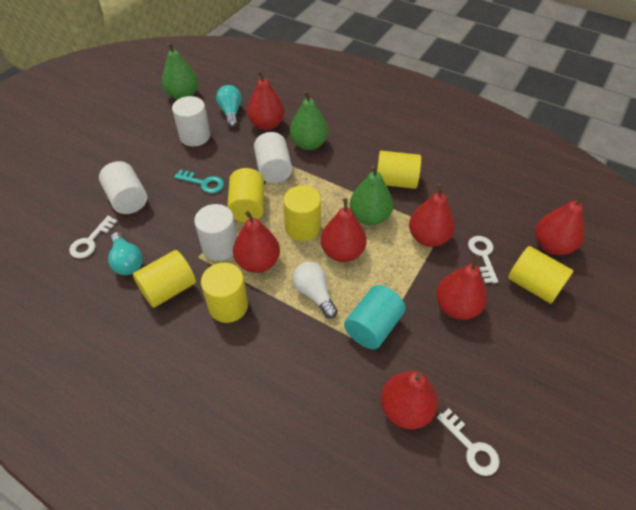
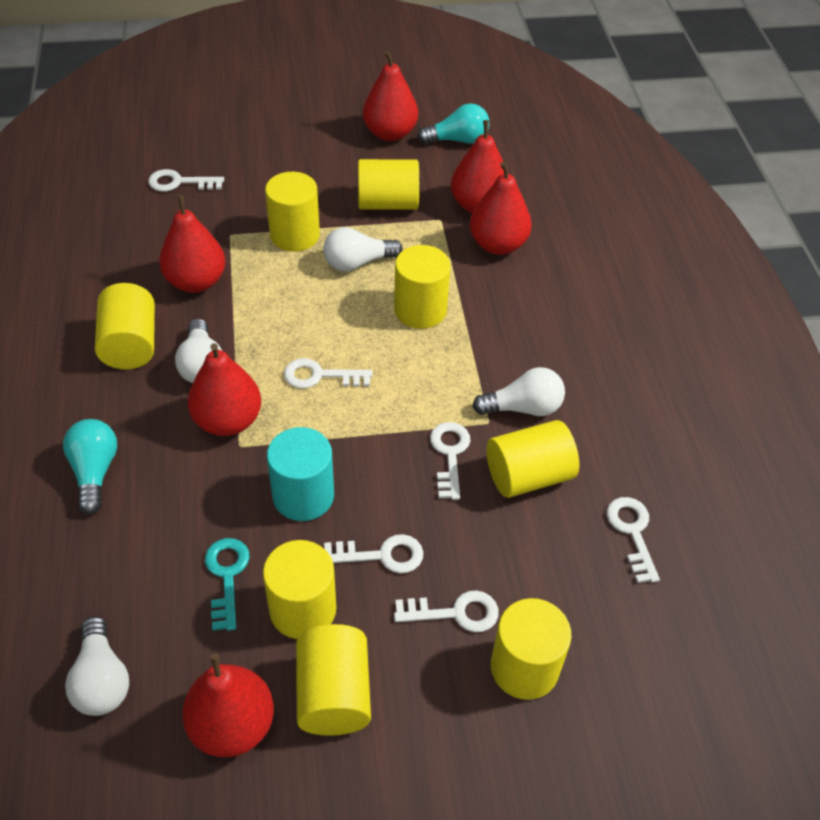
green pear: 3 -> 0
red pear: 7 -> 6
white cylinder: 4 -> 0
white key: 3 -> 6
white light bulb: 1 -> 4
yellow cylinder: 6 -> 8

